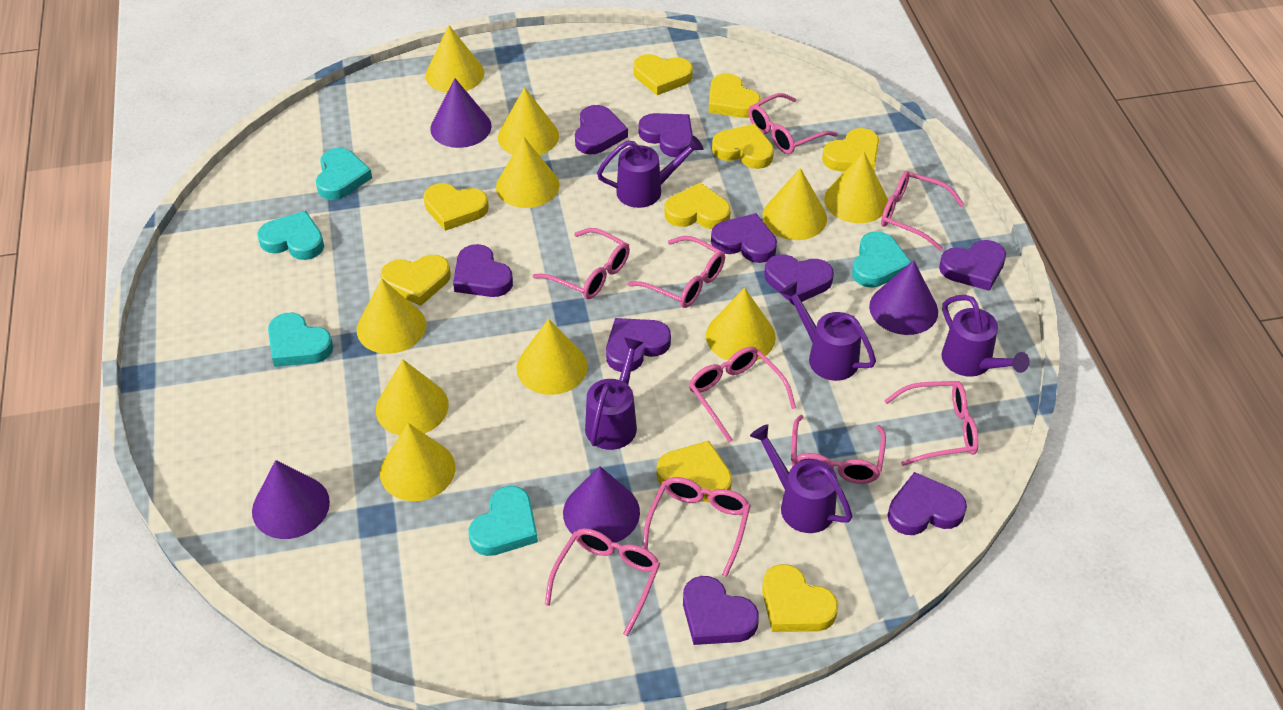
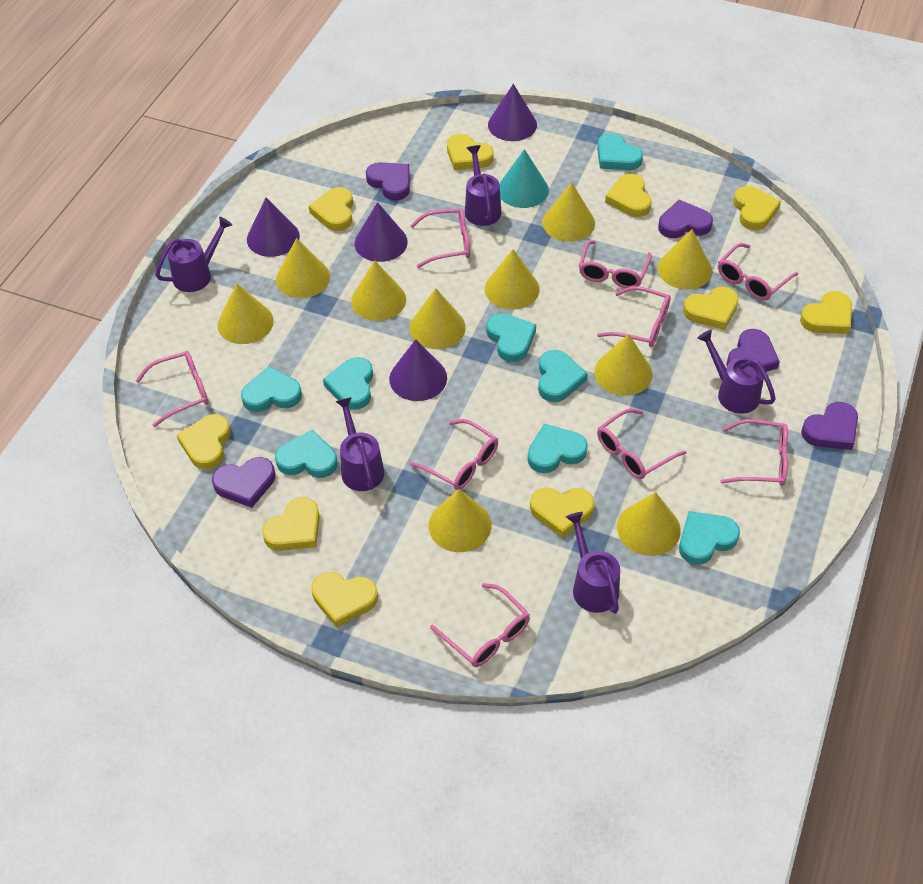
purple heart: 9 -> 5
turquoise cone: 0 -> 1
turquoise heart: 5 -> 8
yellow heart: 9 -> 10

